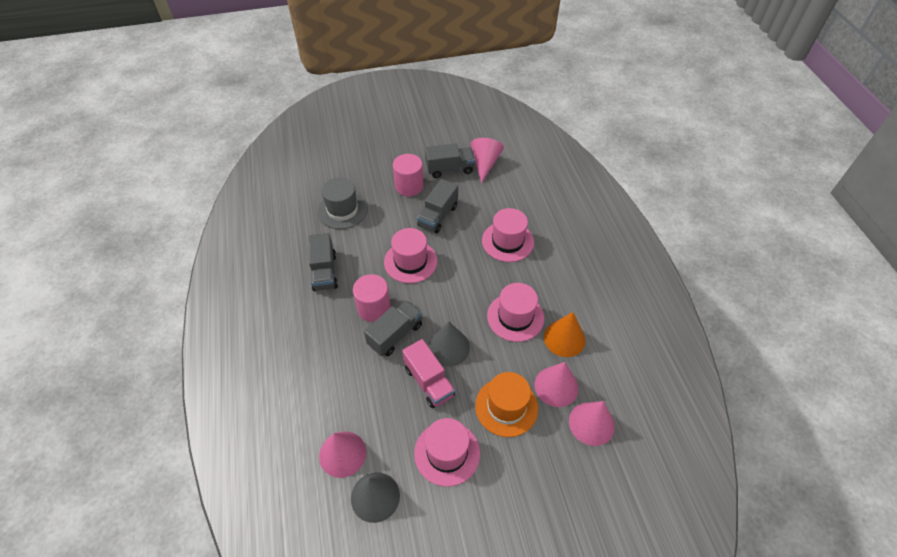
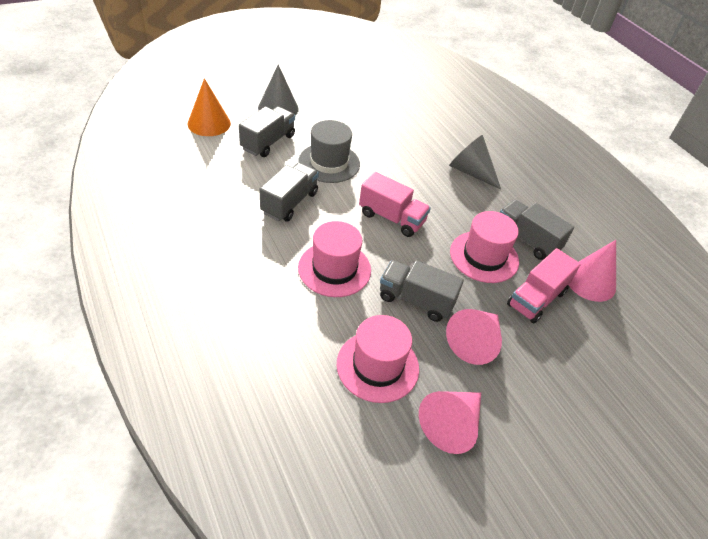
orange hat: 1 -> 0
pink cone: 4 -> 3
pink cylinder: 2 -> 0
pink hat: 4 -> 3
pink truck: 1 -> 2

